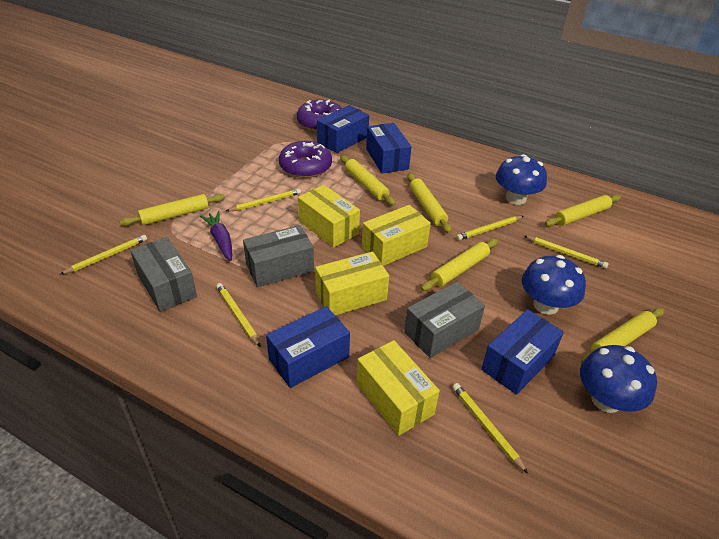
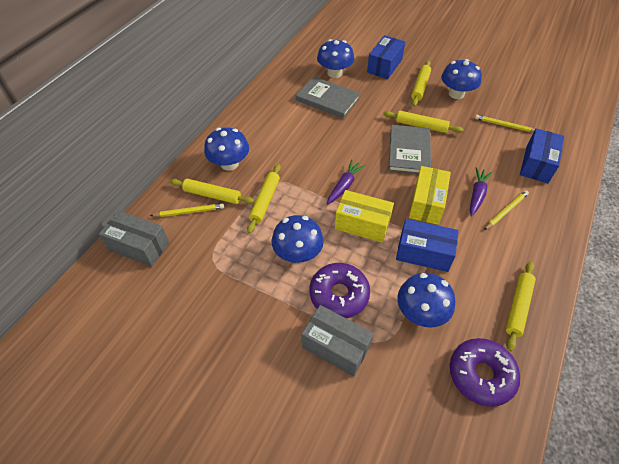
blue box: 4 -> 3
blue mushroom: 3 -> 5
grey book: 0 -> 2
grey box: 3 -> 2
purple carrot: 1 -> 2
yellow box: 4 -> 2
yellow pencil: 6 -> 3
yellow rolling pin: 6 -> 5

